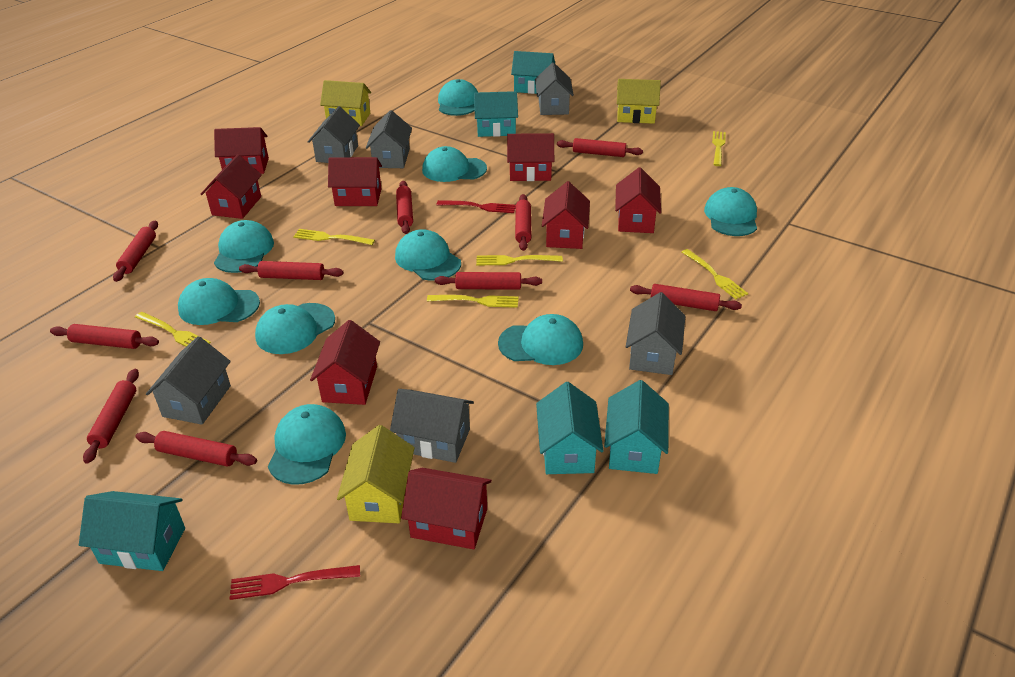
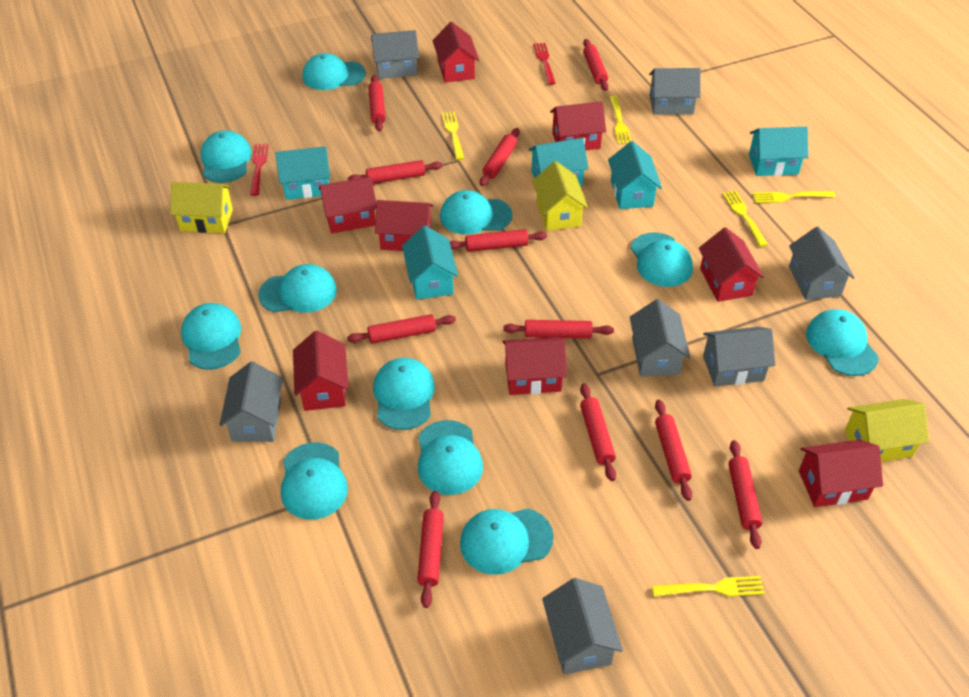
grey house: 6 -> 7
red rolling pin: 10 -> 11
turquoise cap: 9 -> 11
yellow fork: 6 -> 5

